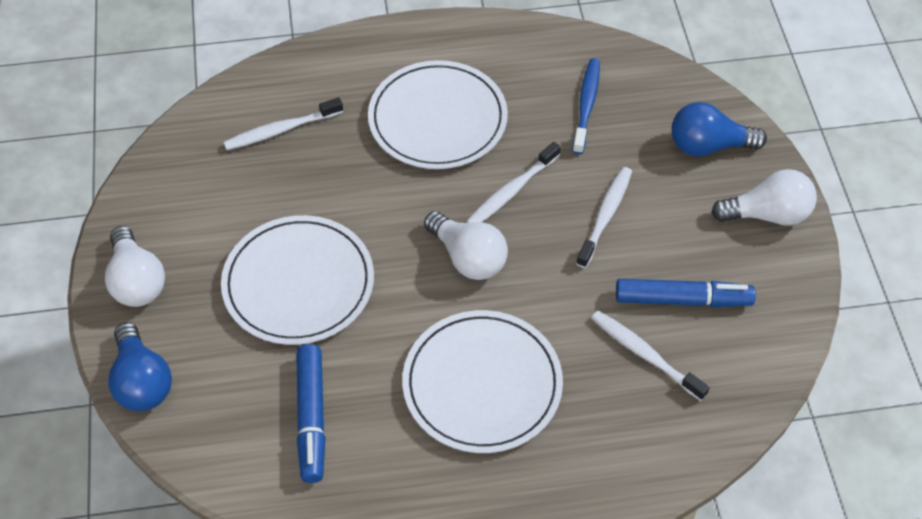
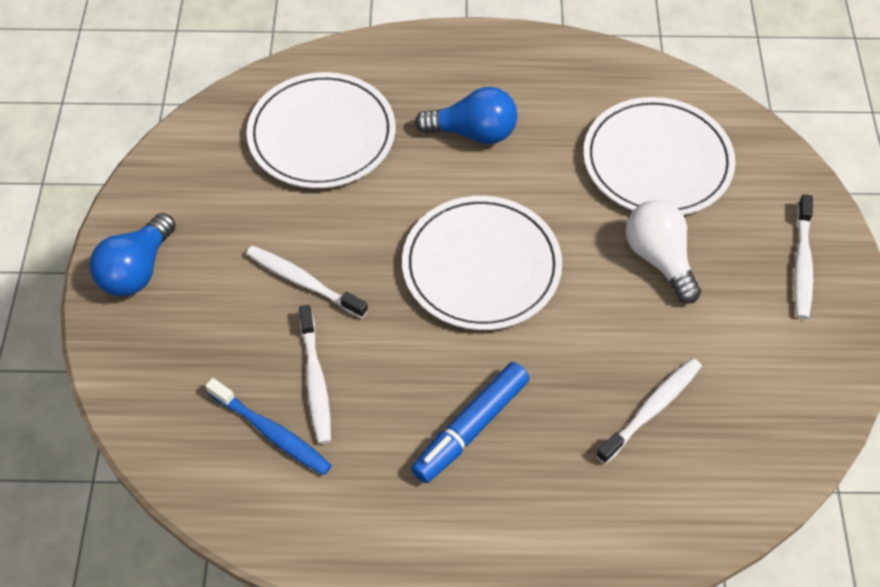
blue marker: 2 -> 1
white light bulb: 3 -> 1

